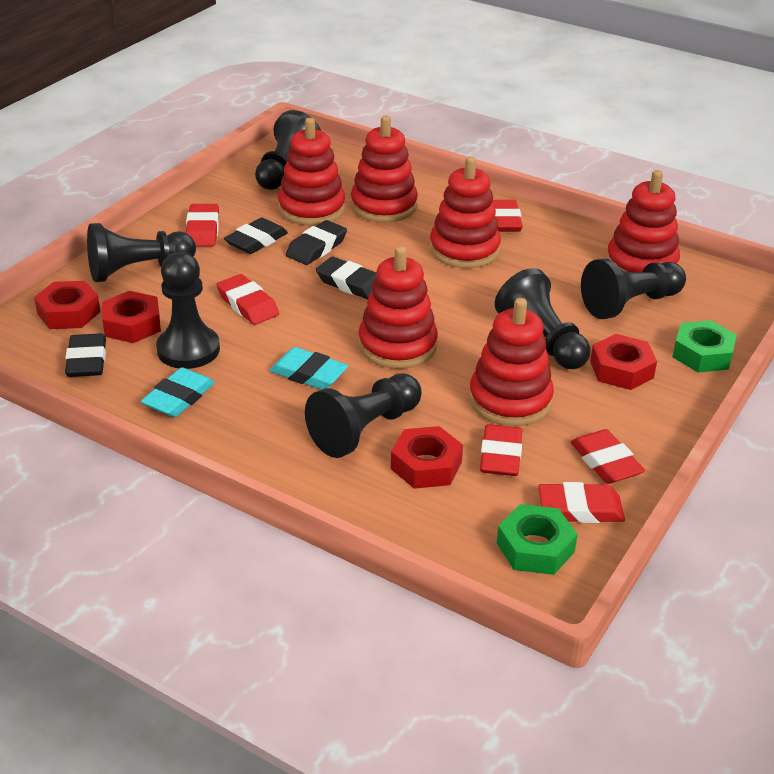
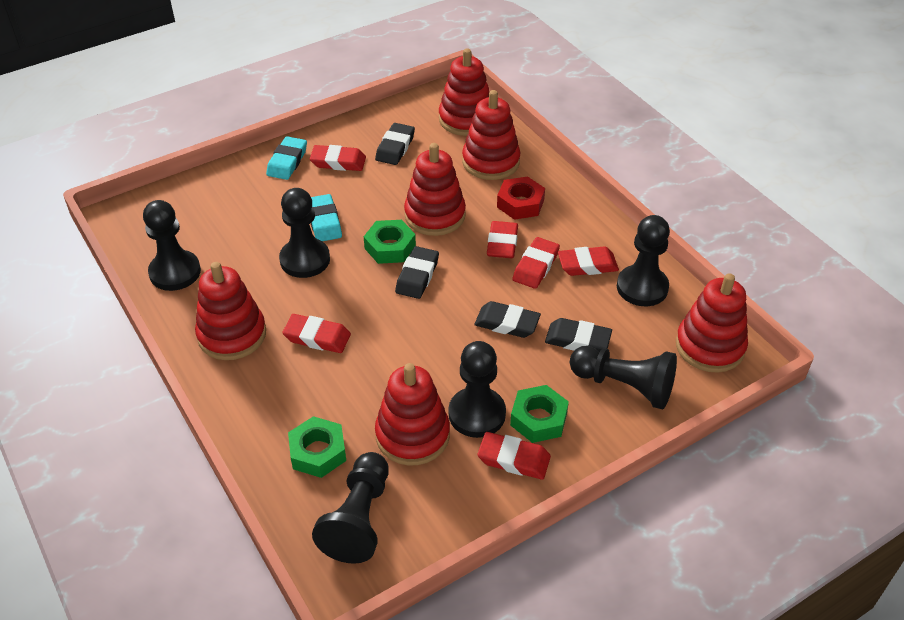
green nut: 2 -> 3
red nut: 4 -> 1

